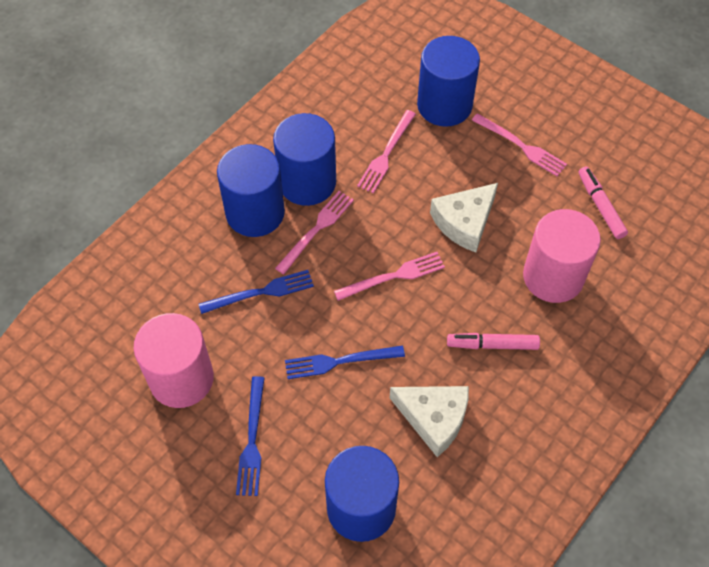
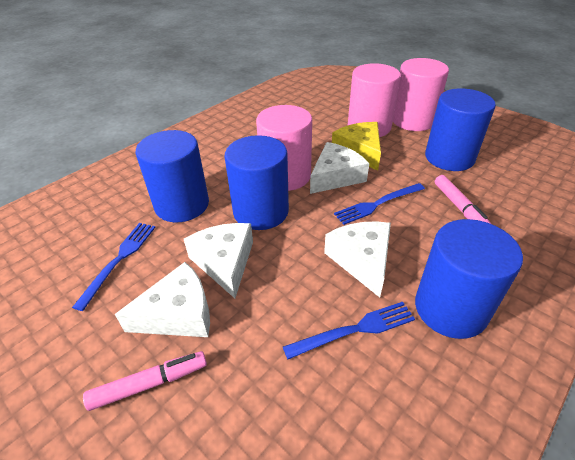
pink cylinder: 2 -> 3
pink fork: 4 -> 0
white cheese: 2 -> 4
yellow cheese: 0 -> 1

